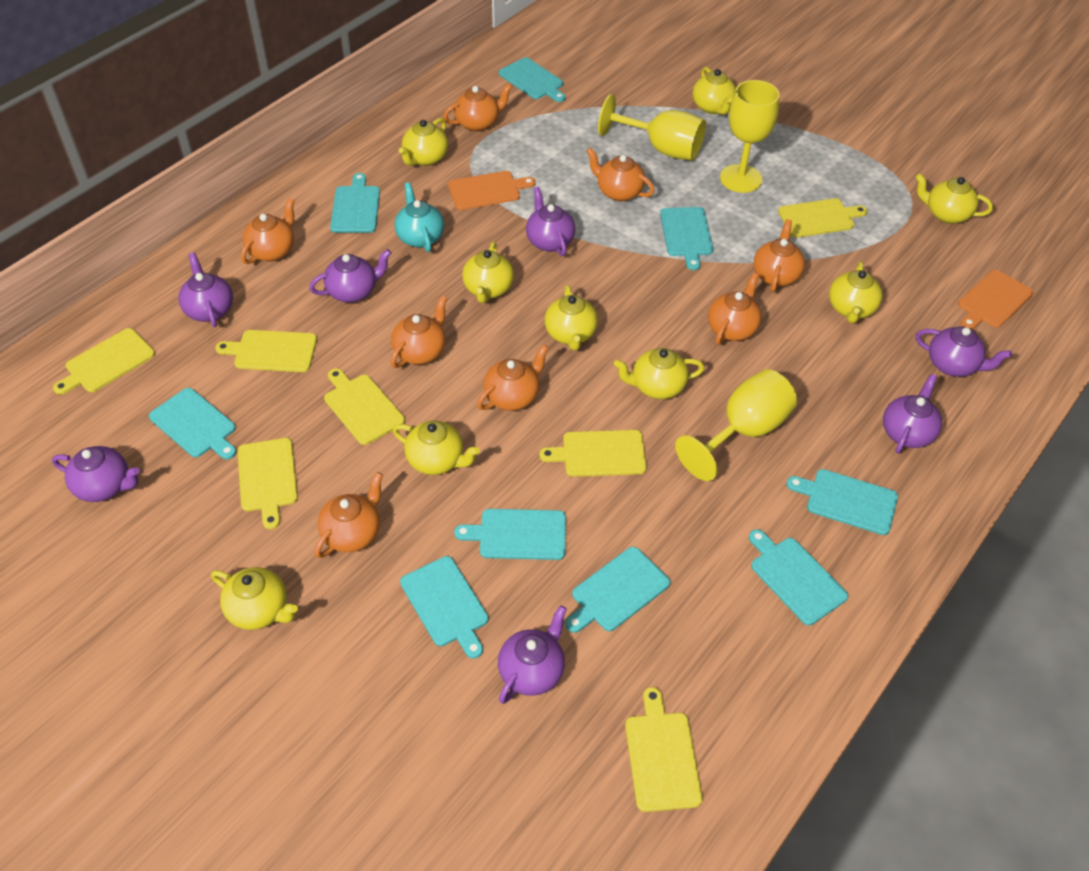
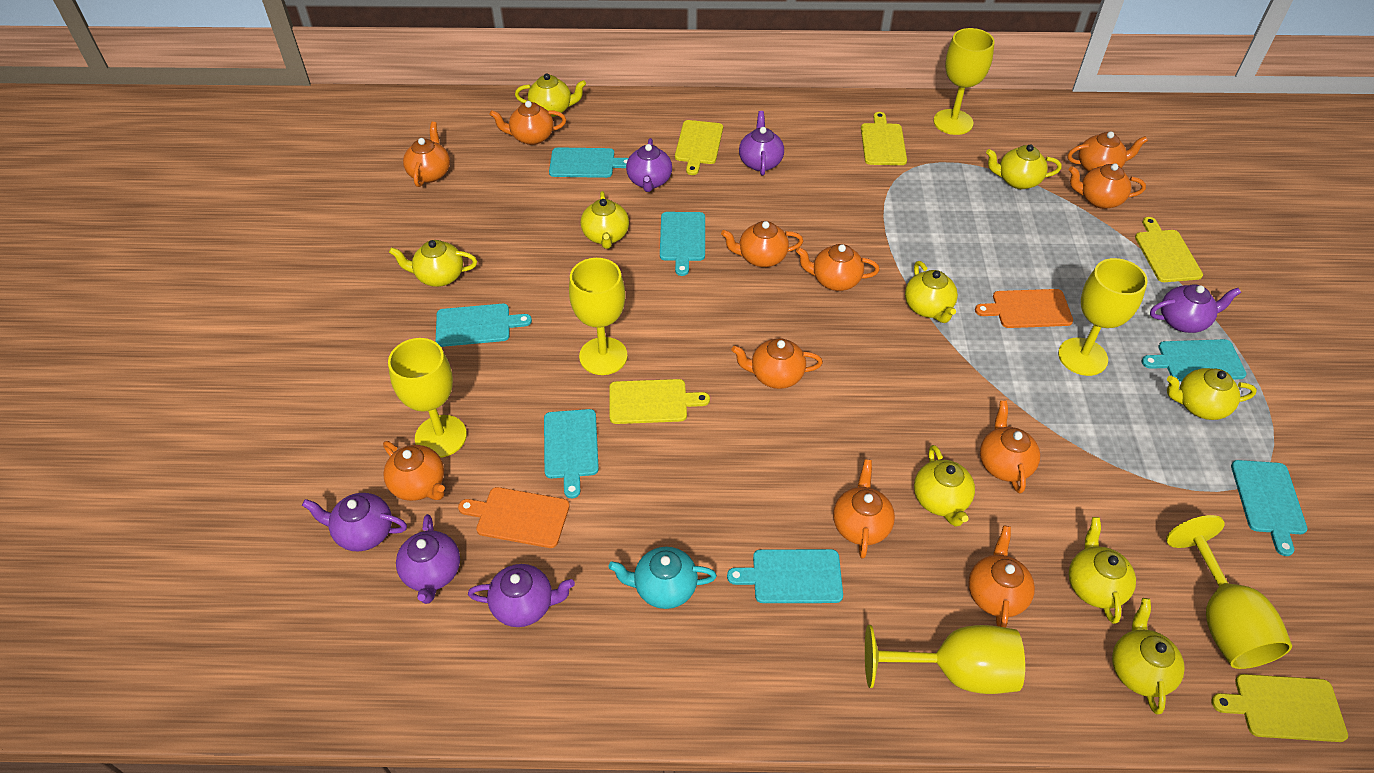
orange teapot: 8 -> 11
purple teapot: 7 -> 6
turquoise cutting board: 9 -> 7
yellow cutting board: 7 -> 5
yellow goblet: 3 -> 6

